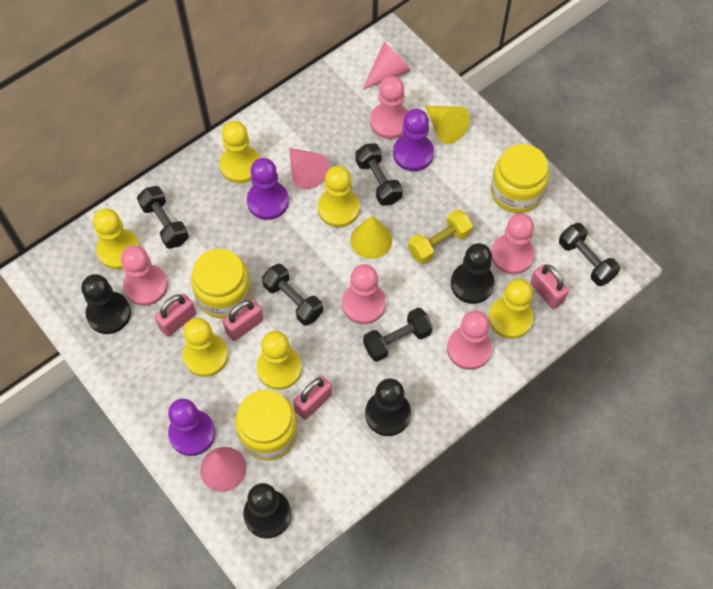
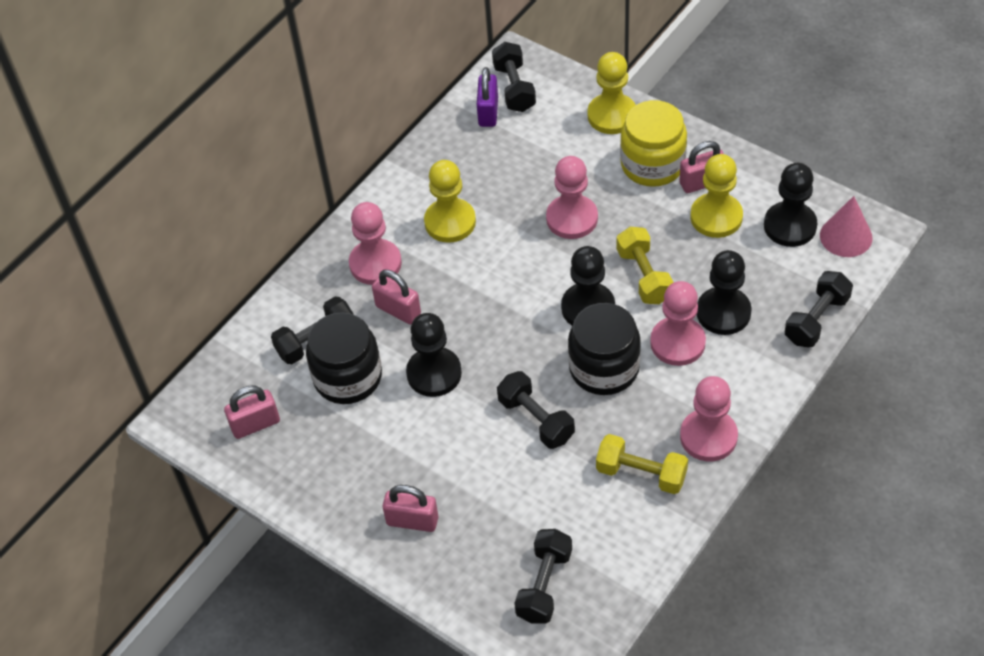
black jar: 0 -> 2
pink cone: 3 -> 1
pink pawn: 5 -> 4
purple padlock: 0 -> 1
purple pawn: 3 -> 0
yellow cone: 2 -> 0
yellow dumbbell: 1 -> 2
yellow jar: 3 -> 1
yellow pawn: 6 -> 3

